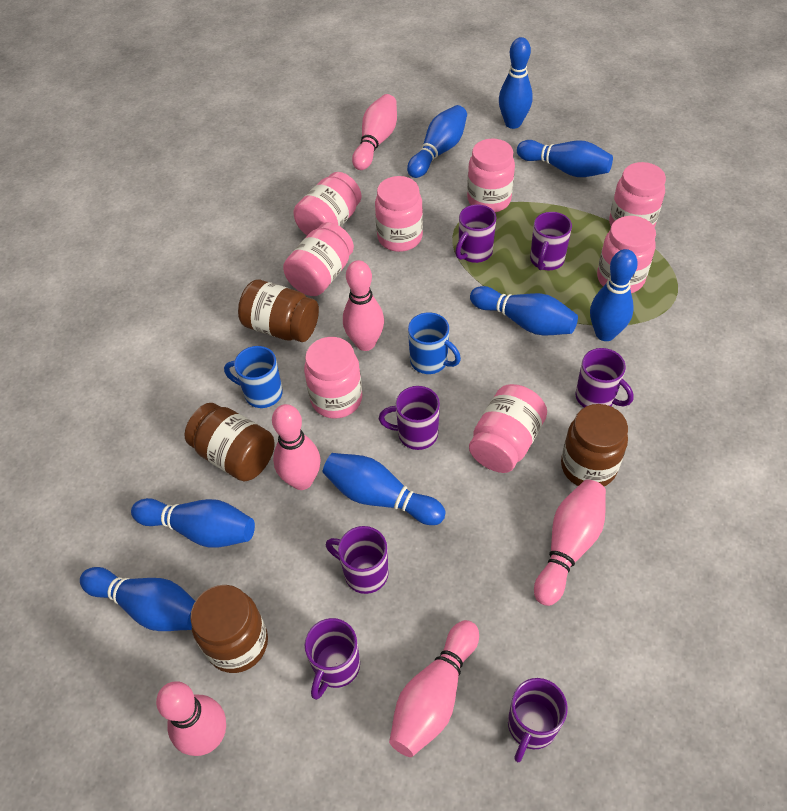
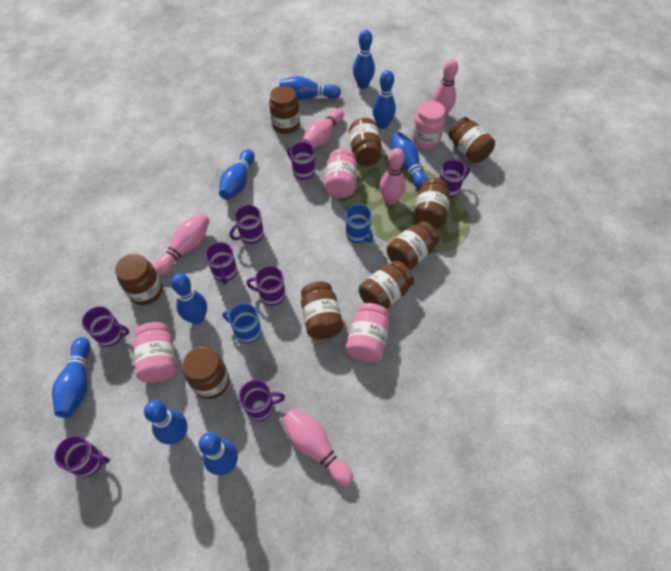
blue bowling pin: 8 -> 9
brown jar: 4 -> 9
pink bowling pin: 6 -> 5
pink jar: 8 -> 4
purple mug: 7 -> 8

